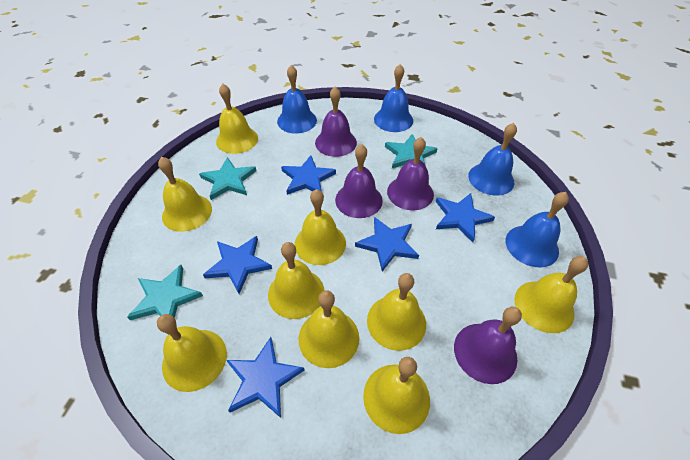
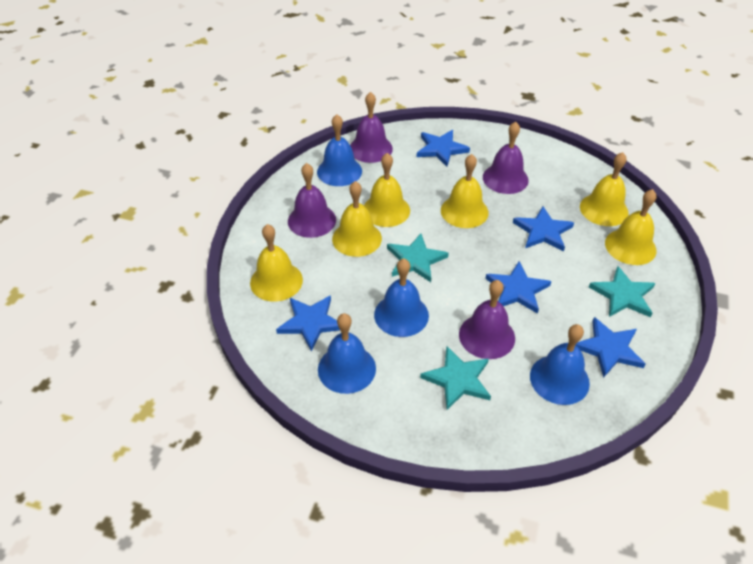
yellow bell: 9 -> 6

